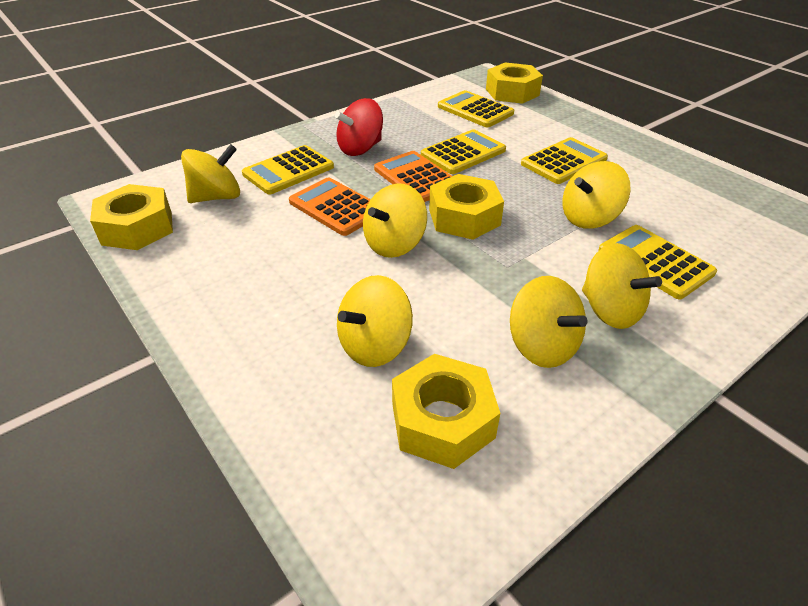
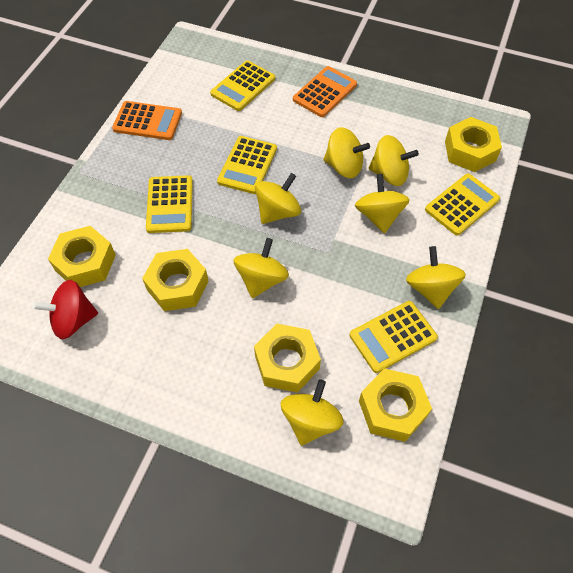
yellow nut: 4 -> 5
yellow spinning top: 6 -> 7

